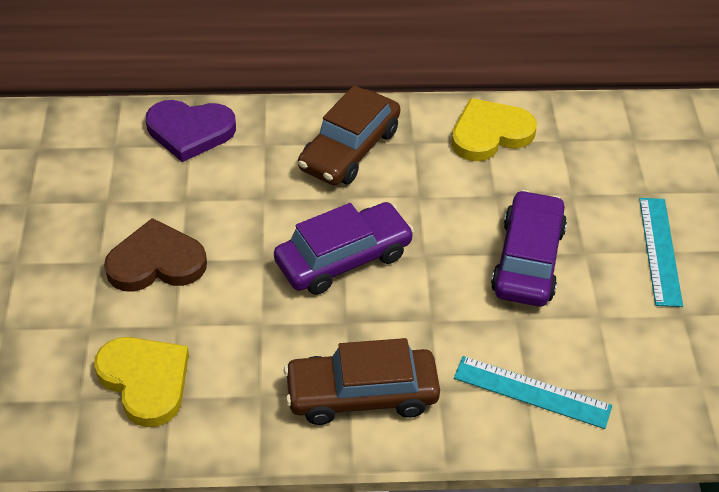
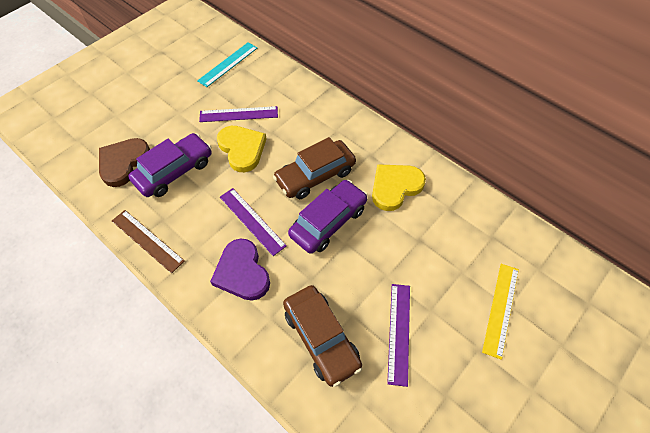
brown ruler: 0 -> 1
purple ruler: 0 -> 3
turquoise ruler: 2 -> 1
yellow ruler: 0 -> 1

